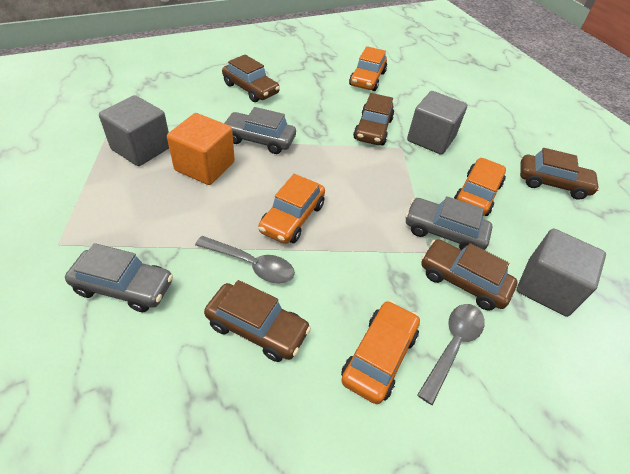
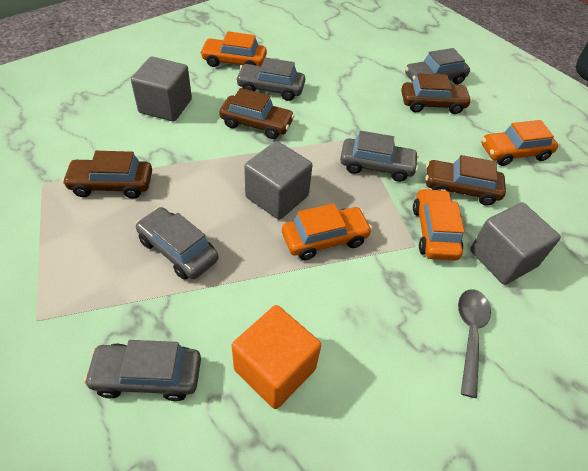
brown car: 5 -> 4
grey car: 3 -> 5
grey spoon: 2 -> 1

